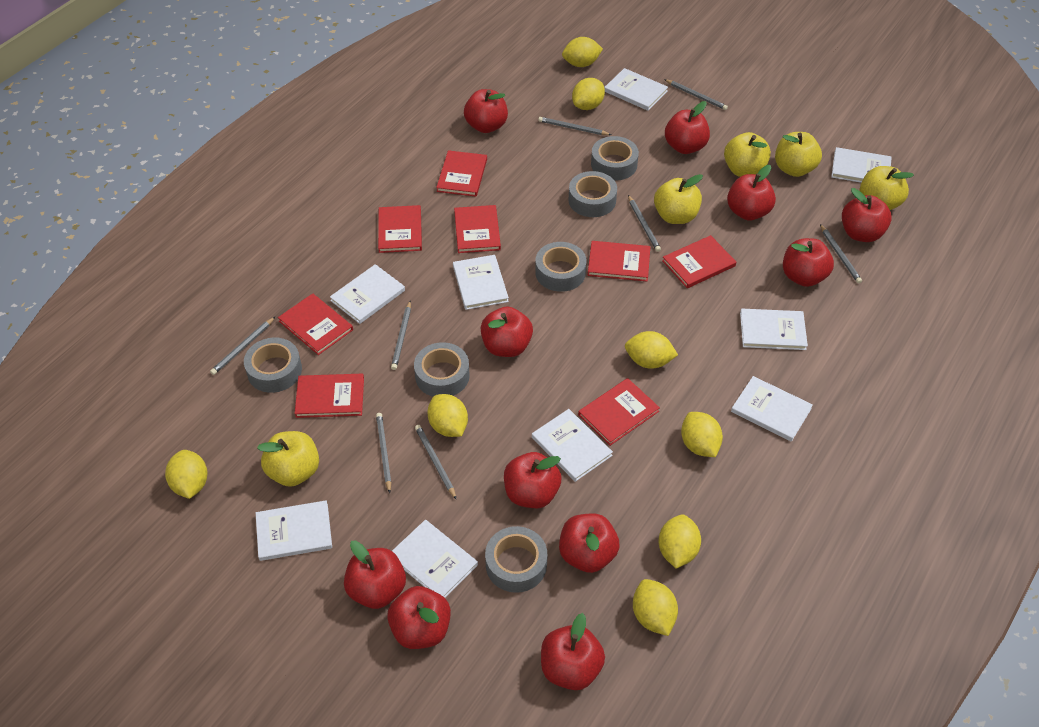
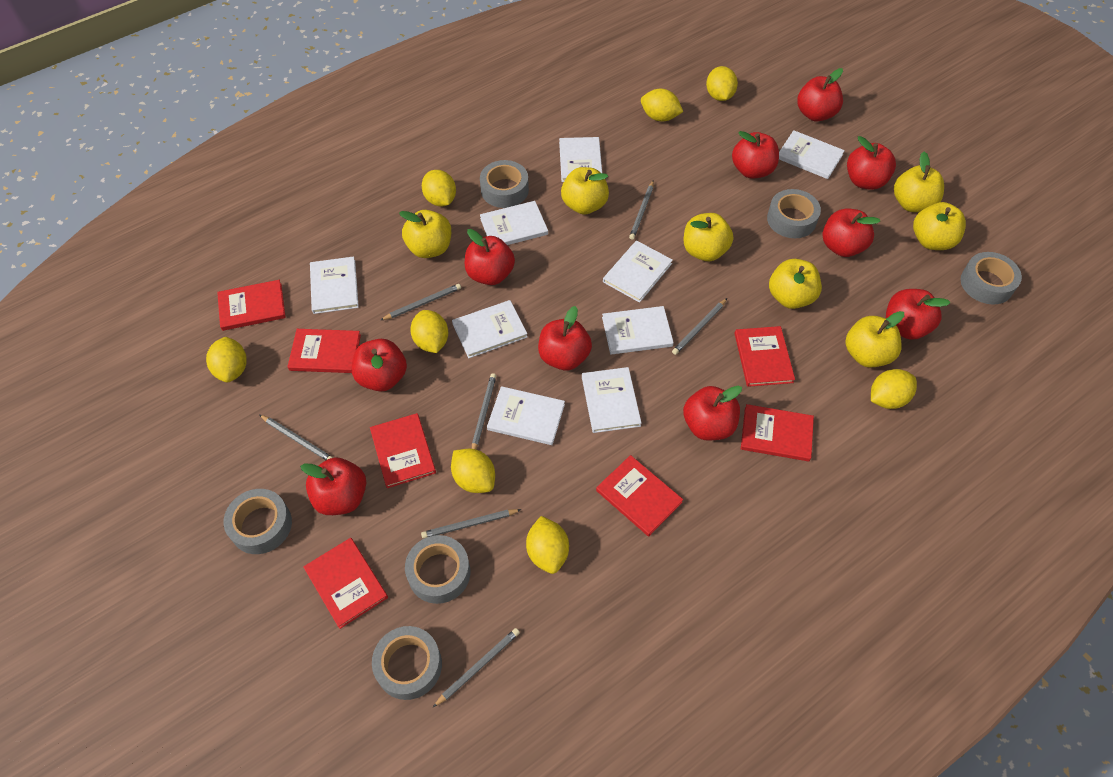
grey pencil: 8 -> 7
red apple: 11 -> 10
red book: 8 -> 7
yellow apple: 5 -> 7

